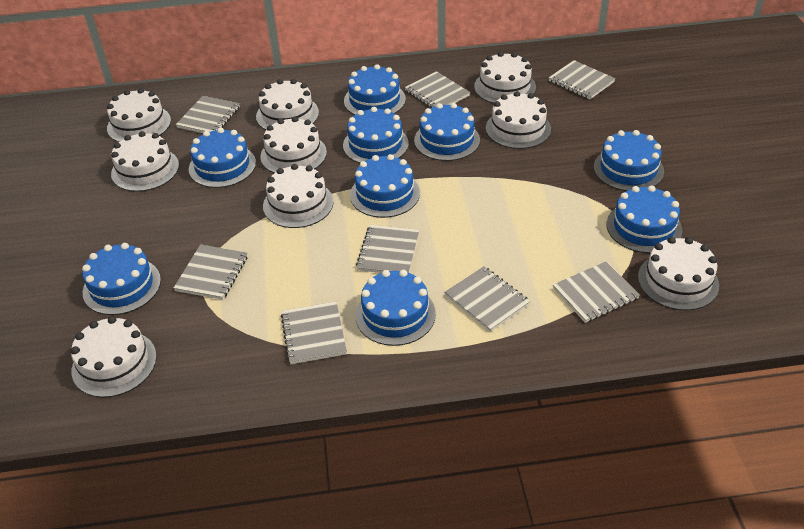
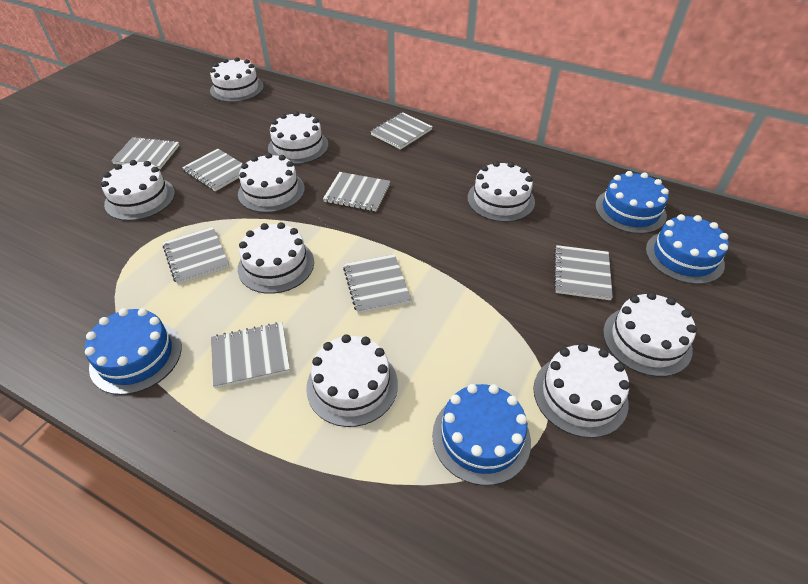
blue cake: 9 -> 4

